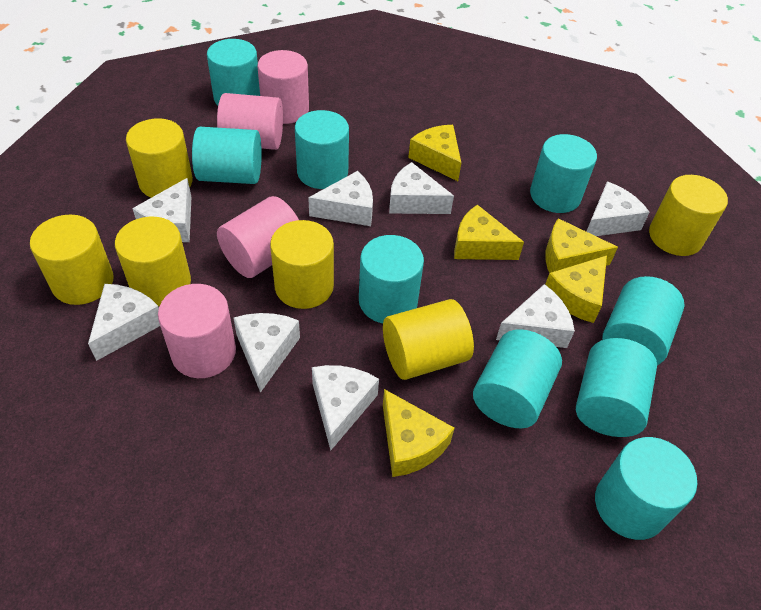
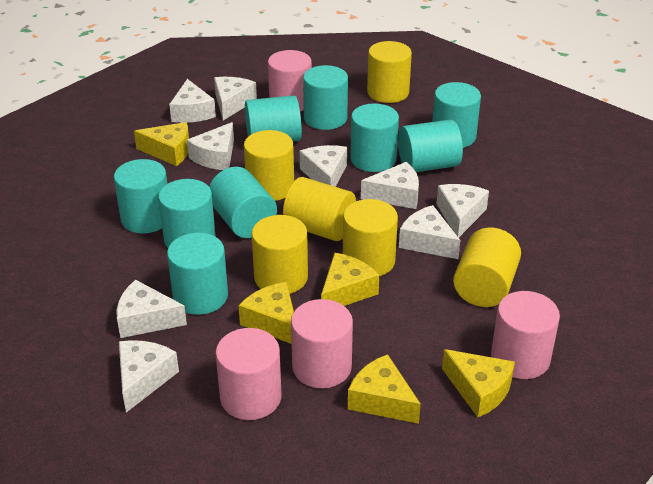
white cheese: 8 -> 9

